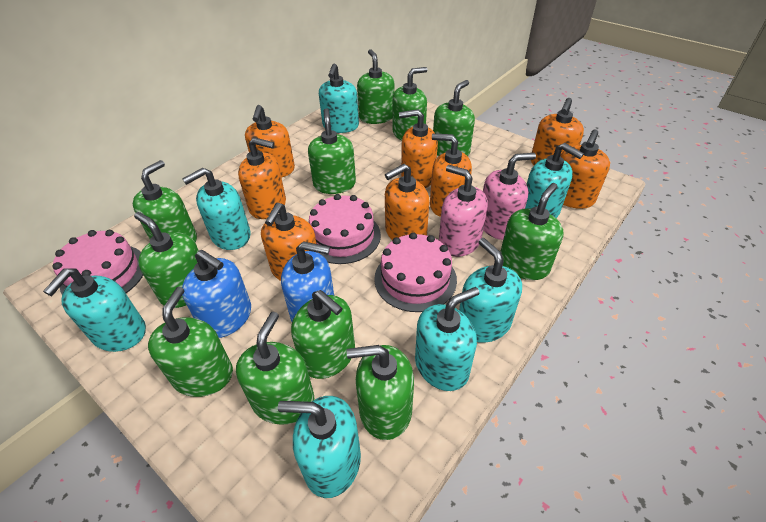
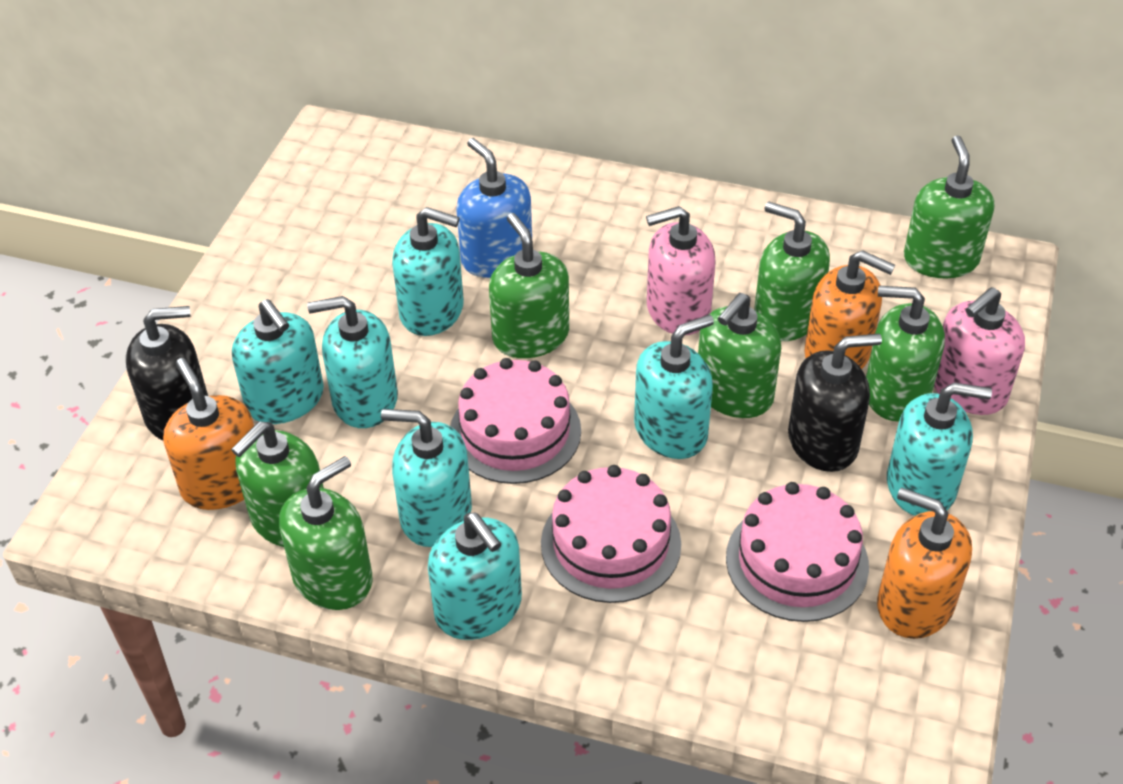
black soap dispenser: 0 -> 2
blue soap dispenser: 2 -> 1
green soap dispenser: 11 -> 7
orange soap dispenser: 8 -> 3

